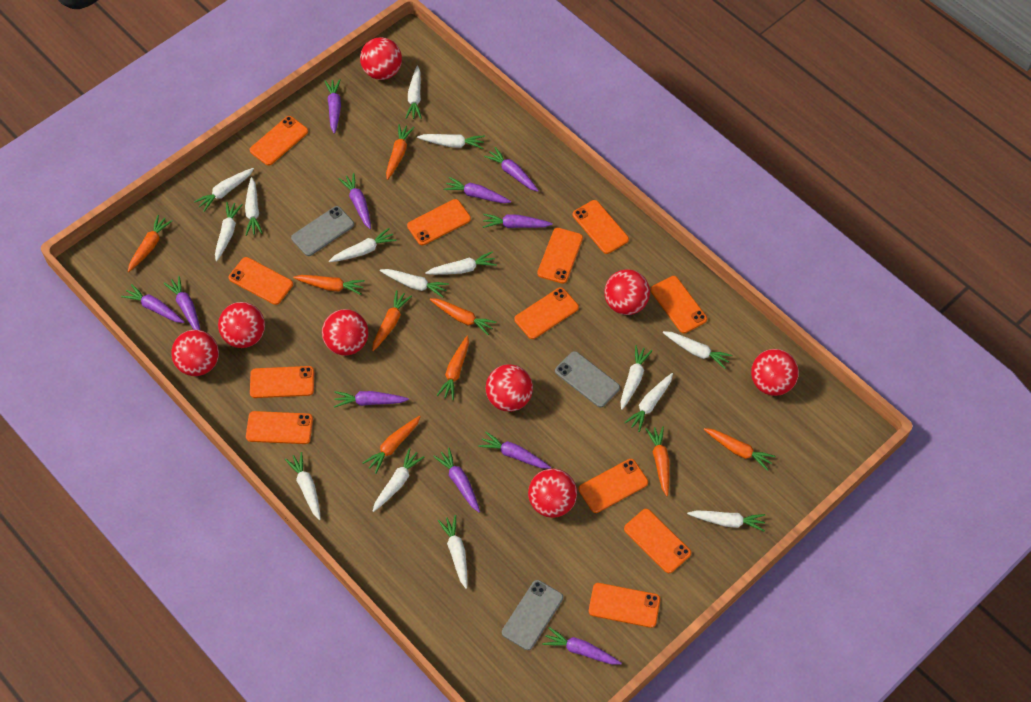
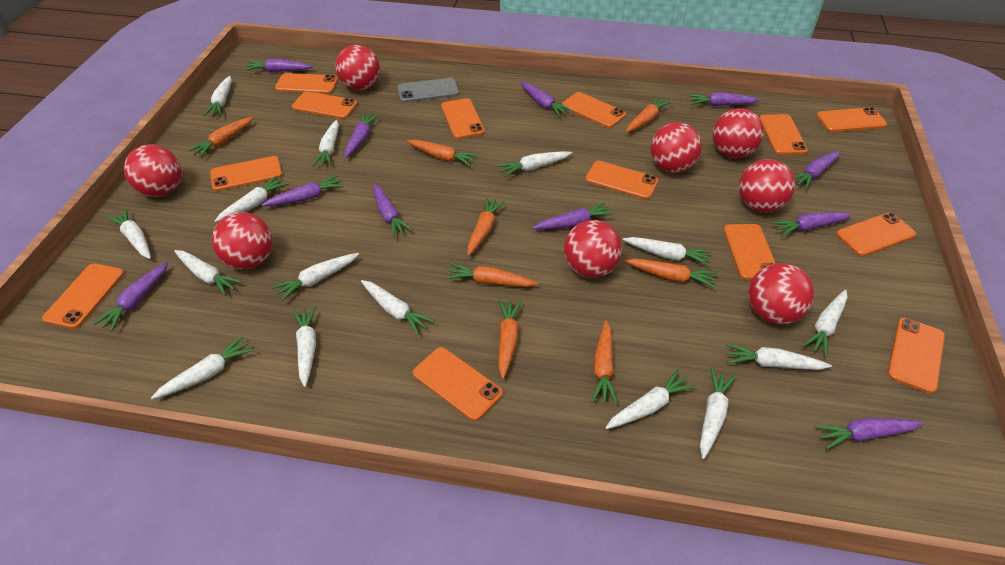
grey phone: 3 -> 1
orange carrot: 9 -> 8
orange phone: 12 -> 13

